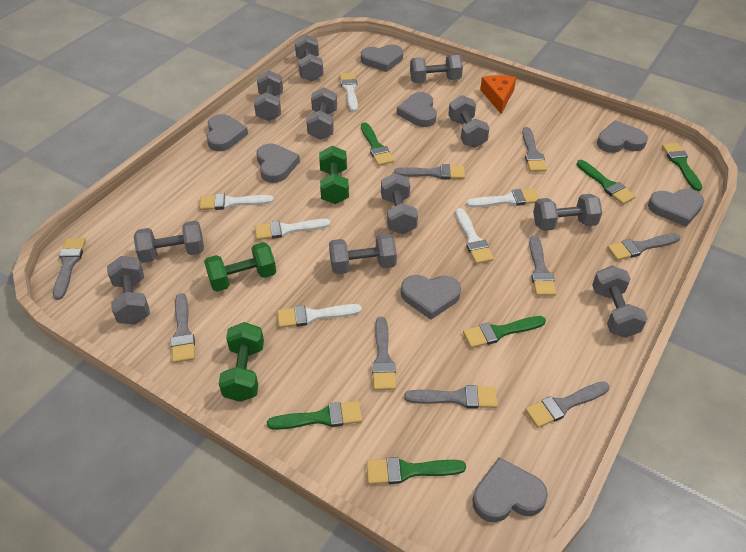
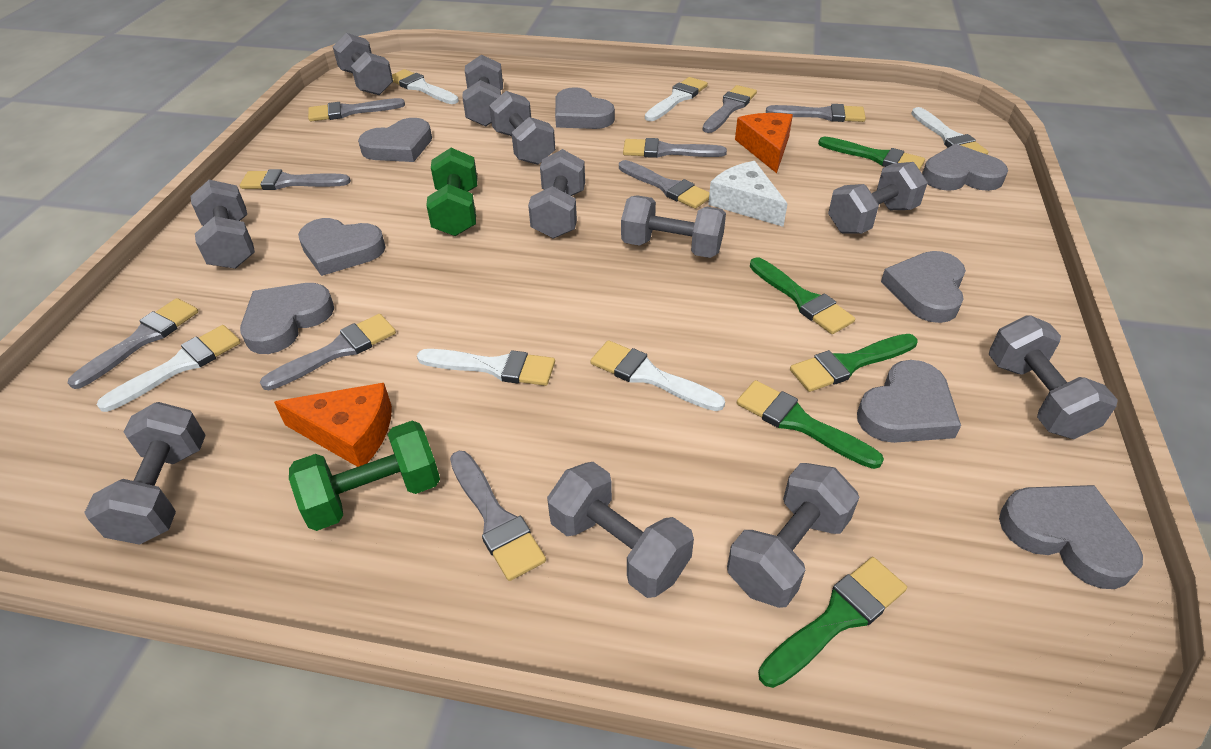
green brush: 6 -> 5
green dumbbell: 3 -> 2
orange cheese: 1 -> 2
white cheese: 0 -> 1

